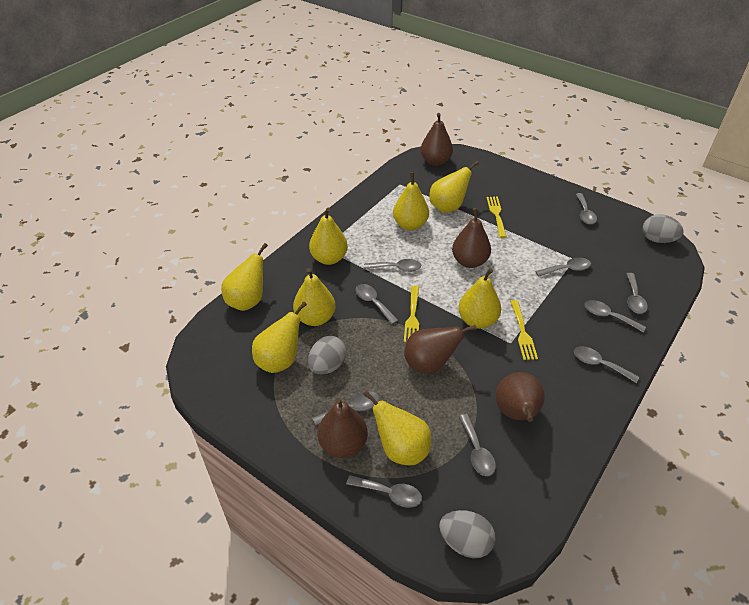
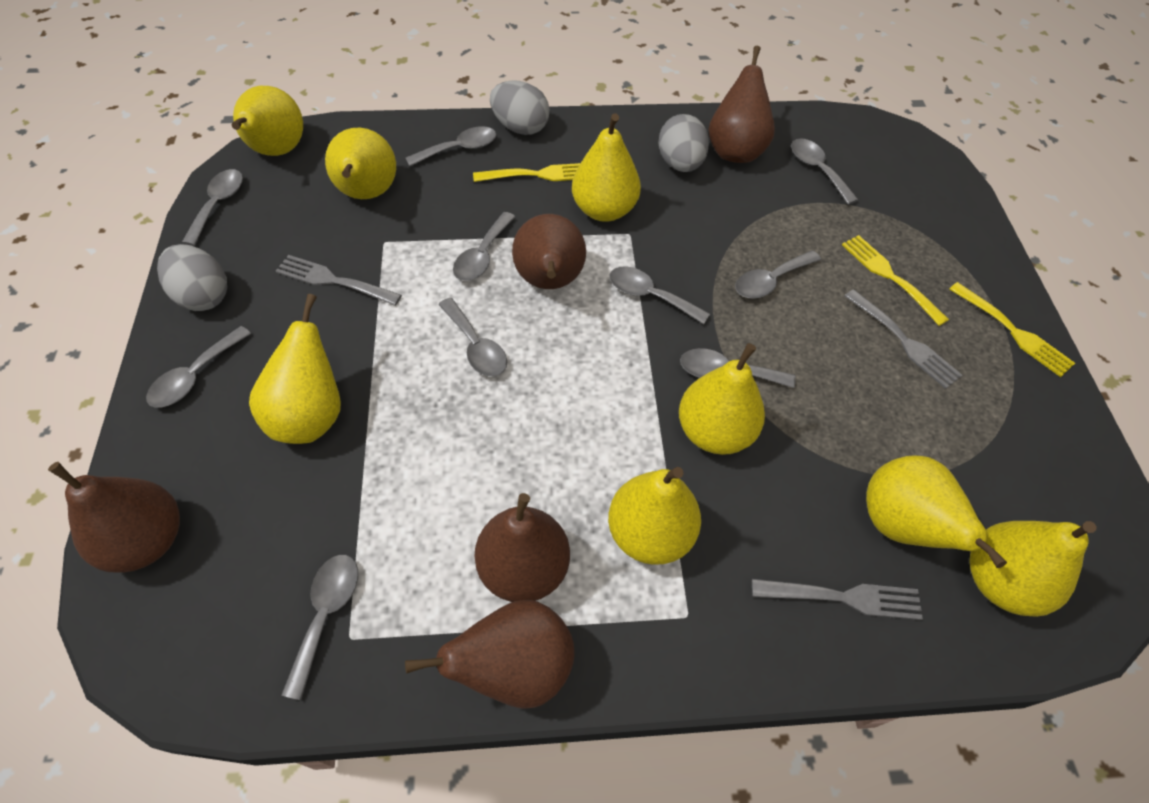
grey fork: 0 -> 3

